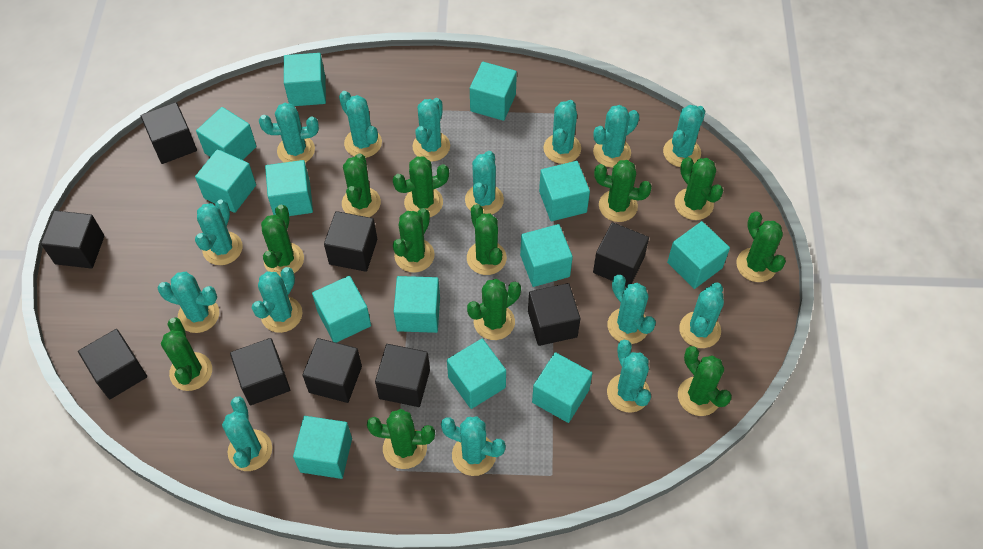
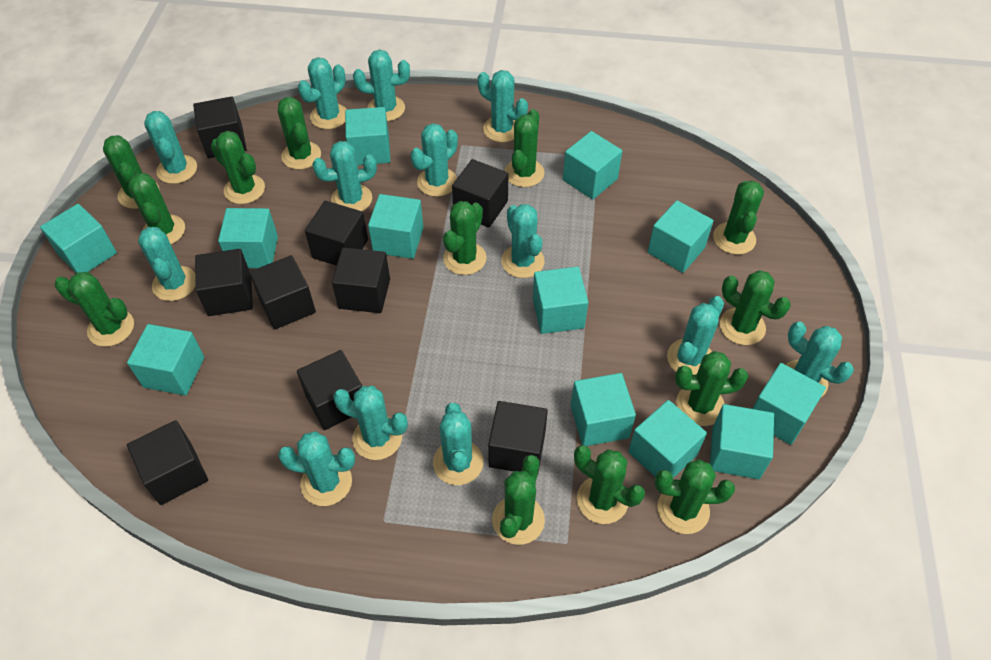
green cactus: 12 -> 13
turquoise cactus: 15 -> 13
turquoise cube: 13 -> 12

